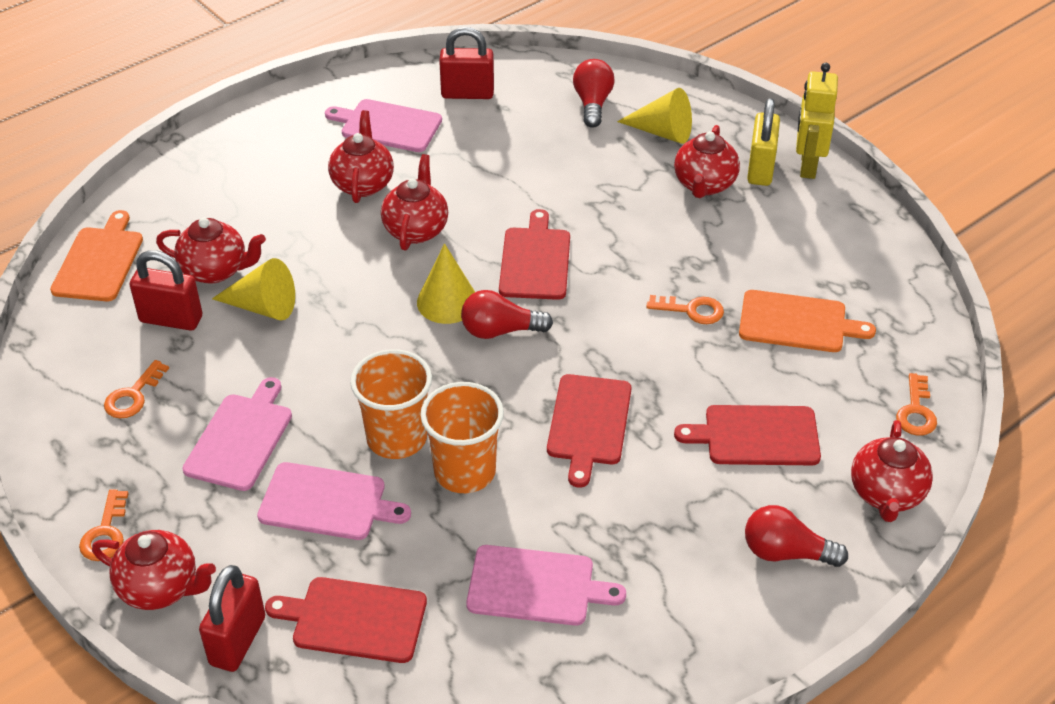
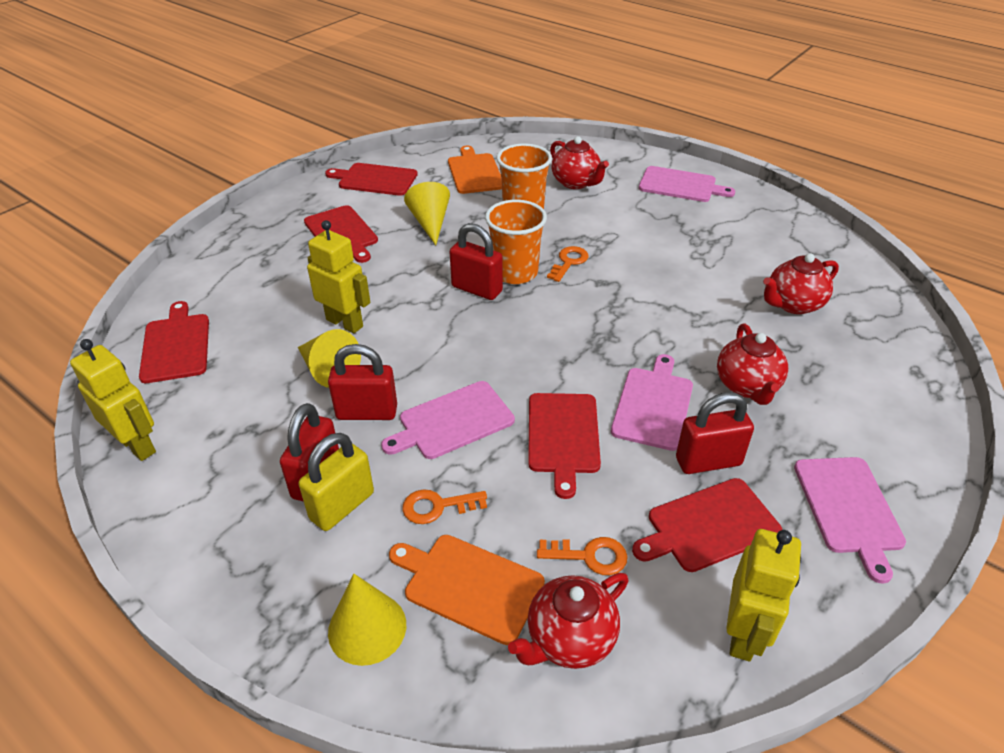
orange key: 4 -> 3
red cutting board: 4 -> 5
red light bulb: 3 -> 0
red padlock: 3 -> 4
red teapot: 6 -> 4
yellow robot: 1 -> 3

